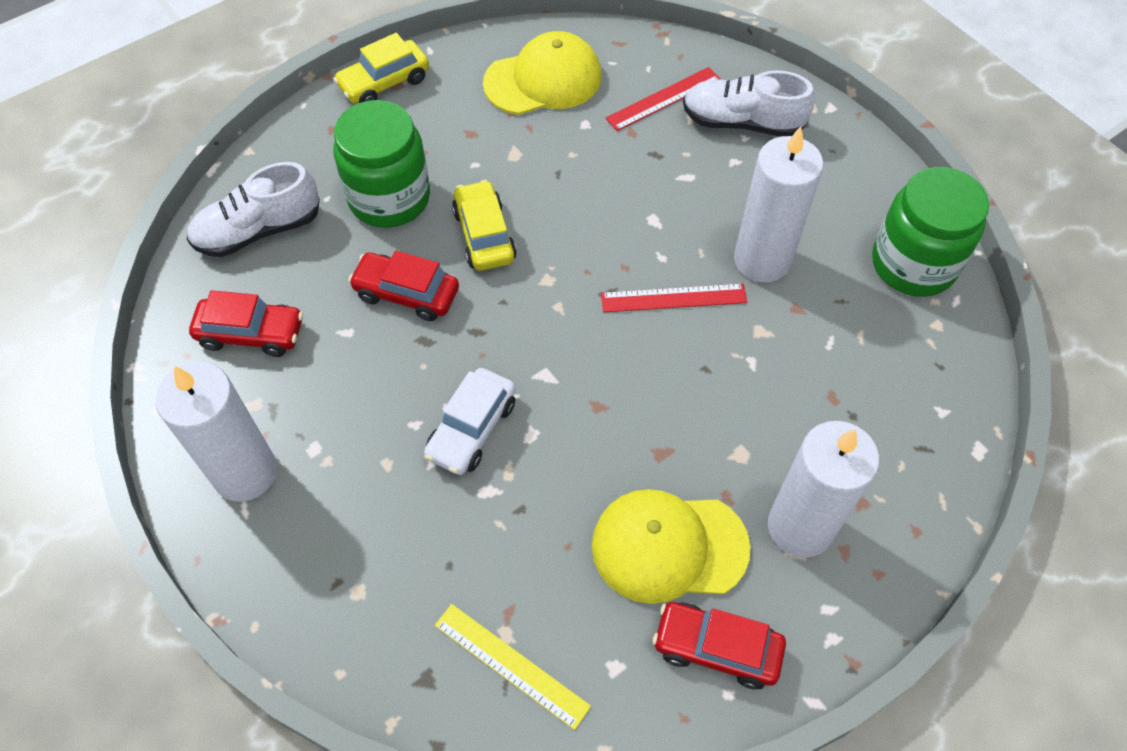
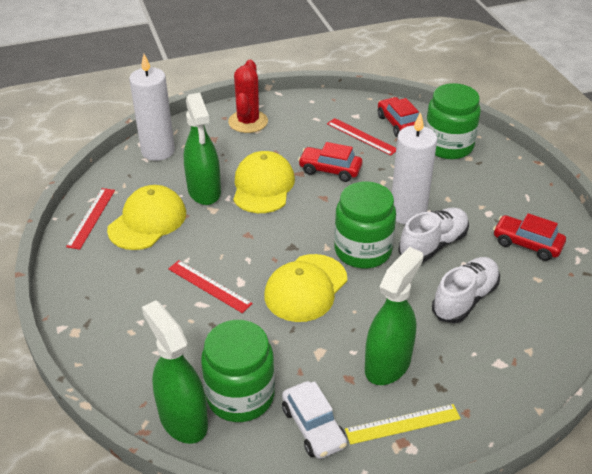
green jar: 2 -> 3
green spray bottle: 0 -> 3
red cactus: 0 -> 1
red ruler: 2 -> 3
white candle: 3 -> 2
yellow cap: 2 -> 3
yellow car: 2 -> 0

